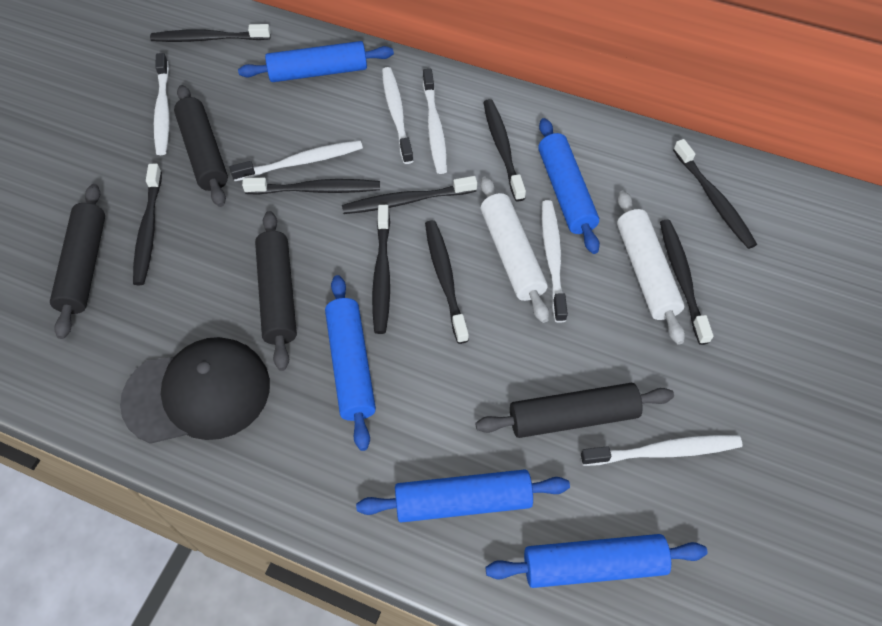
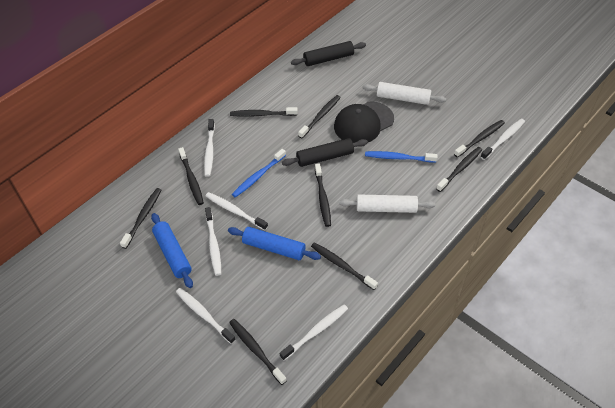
black rolling pin: 4 -> 2
blue rolling pin: 5 -> 2
blue toothbrush: 0 -> 2

